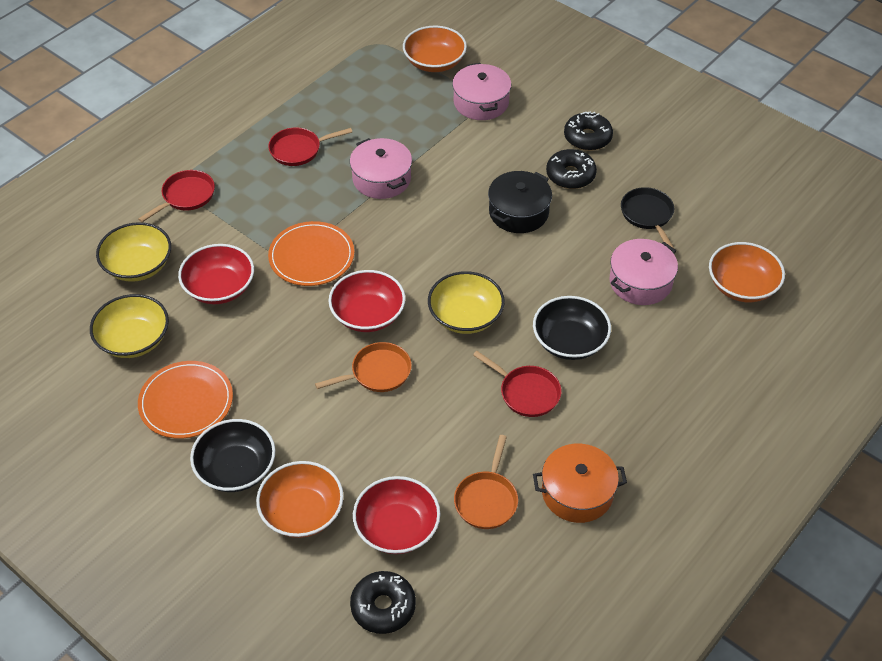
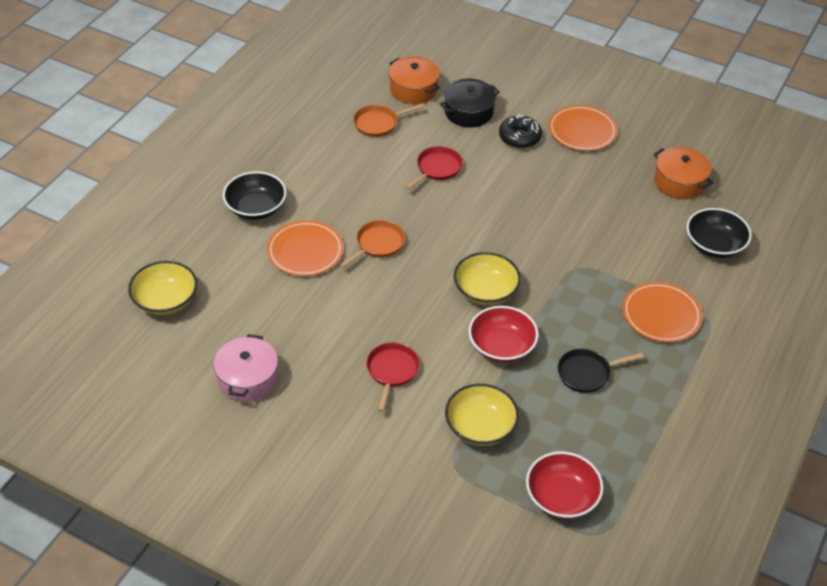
black donut: 3 -> 1
orange bowl: 3 -> 0
orange plate: 2 -> 3
orange pot: 1 -> 2
pink pot: 3 -> 1
red bowl: 3 -> 2
red pan: 3 -> 2

